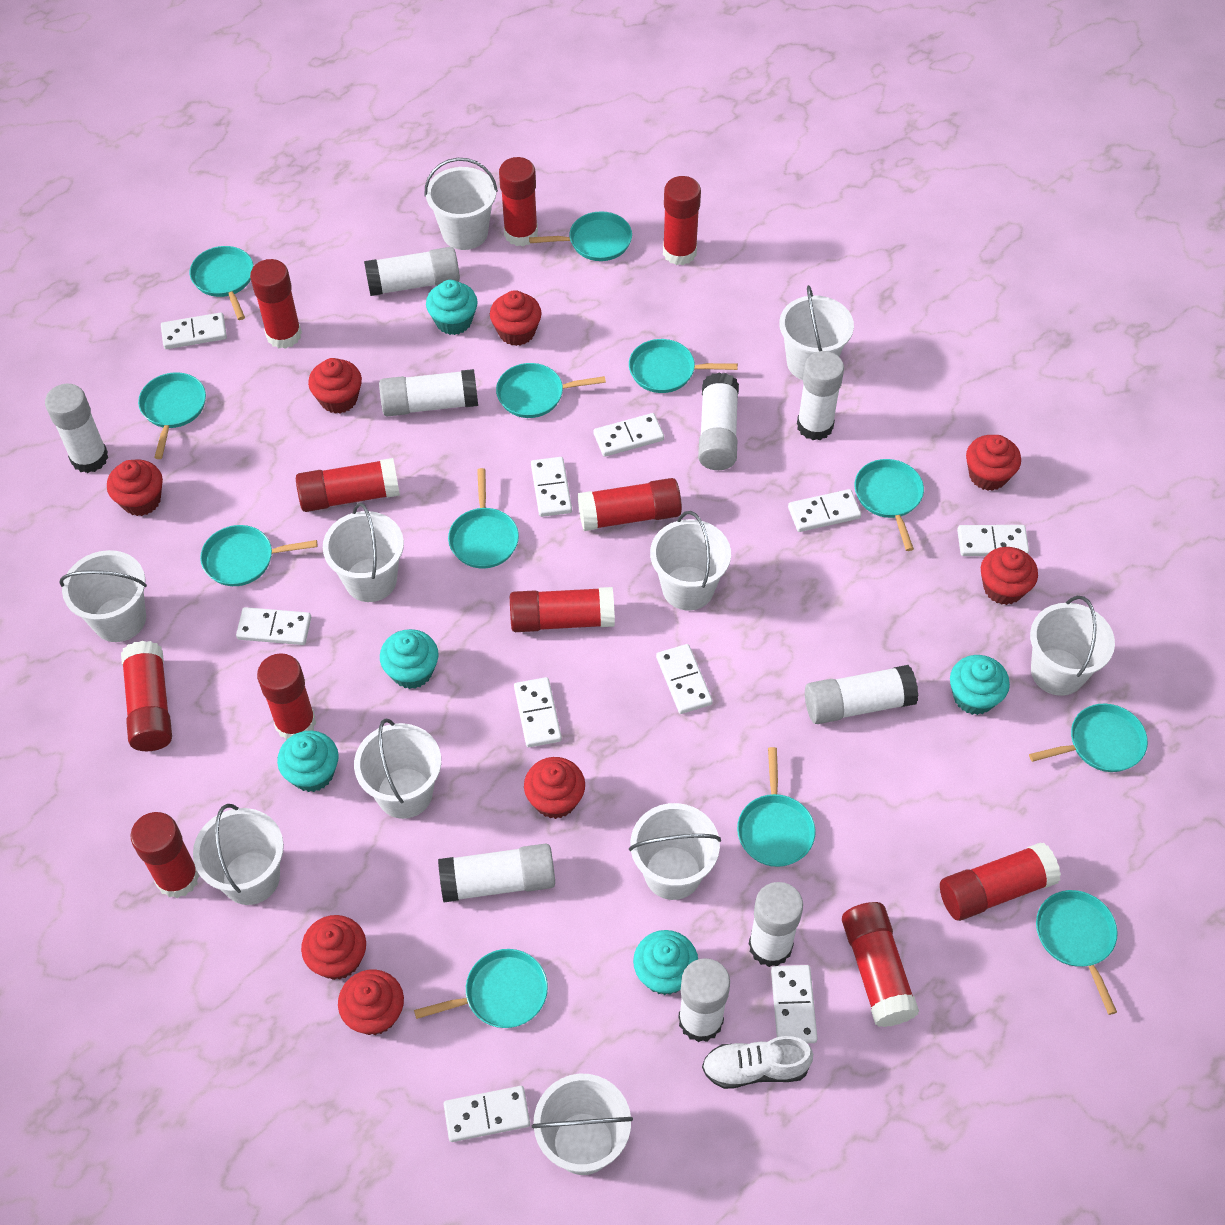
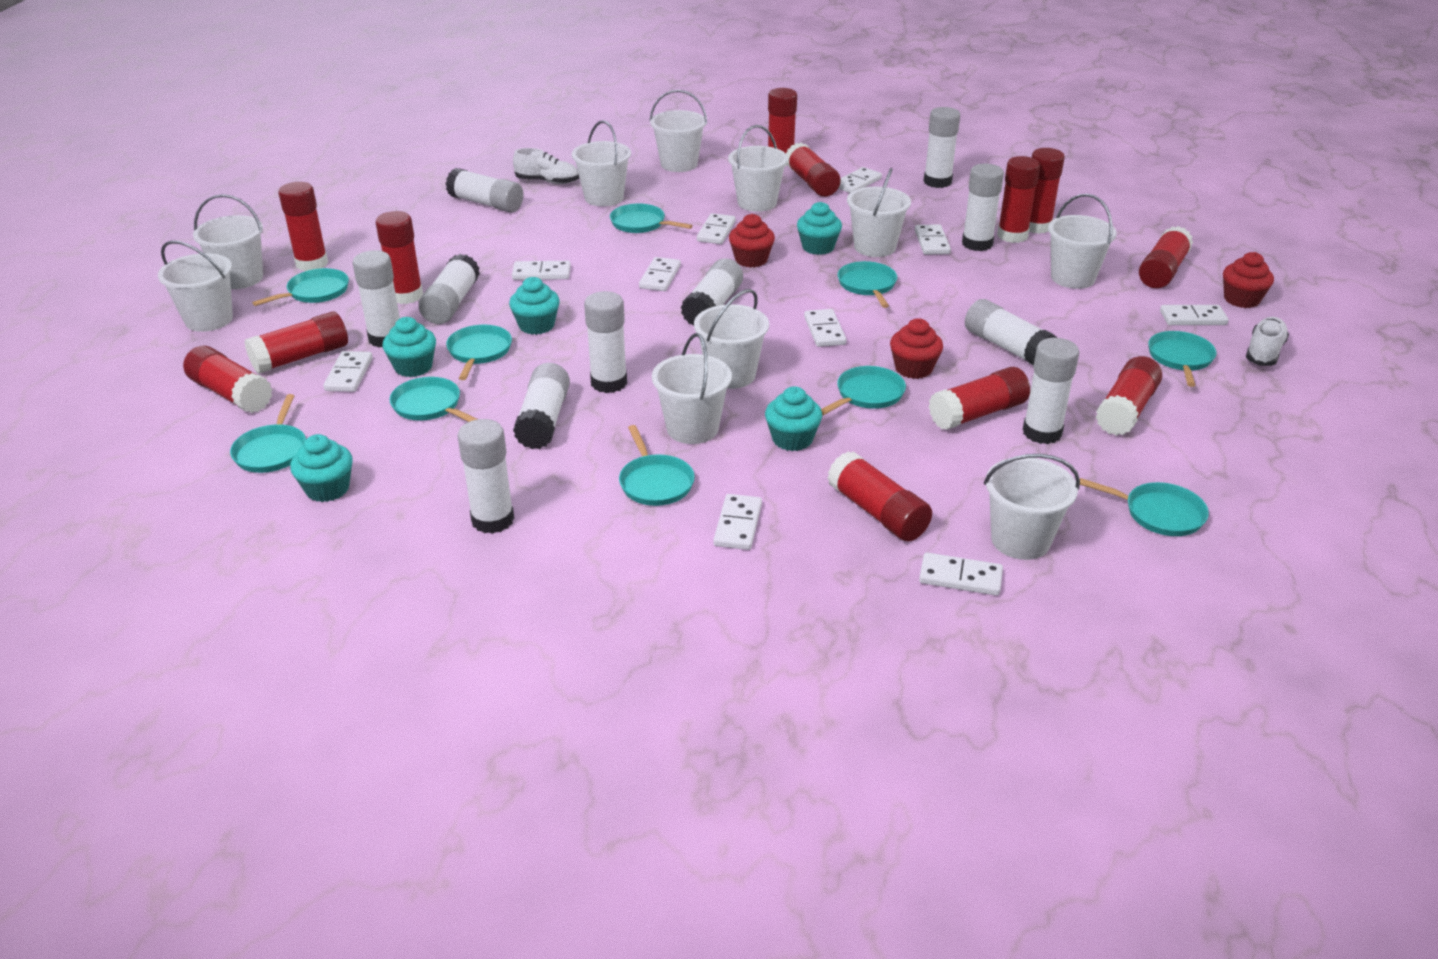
red cupcake: 8 -> 3
red glue stick: 11 -> 12
turquoise pan: 12 -> 10
white glue stick: 9 -> 11
white shoe: 1 -> 2

